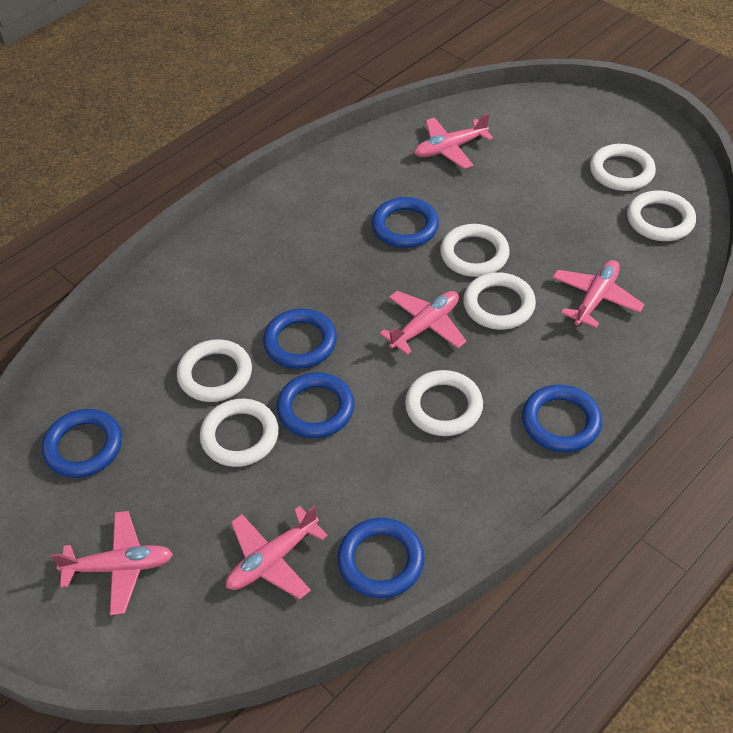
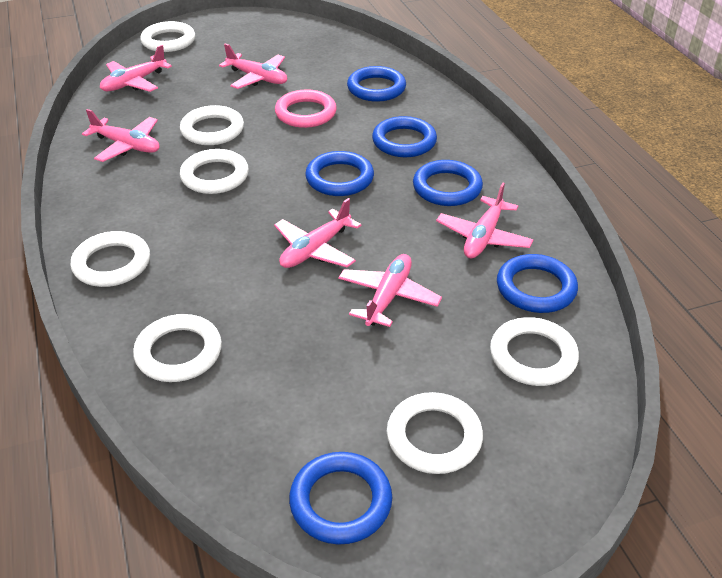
pink plane: 5 -> 6
pink ring: 0 -> 1

